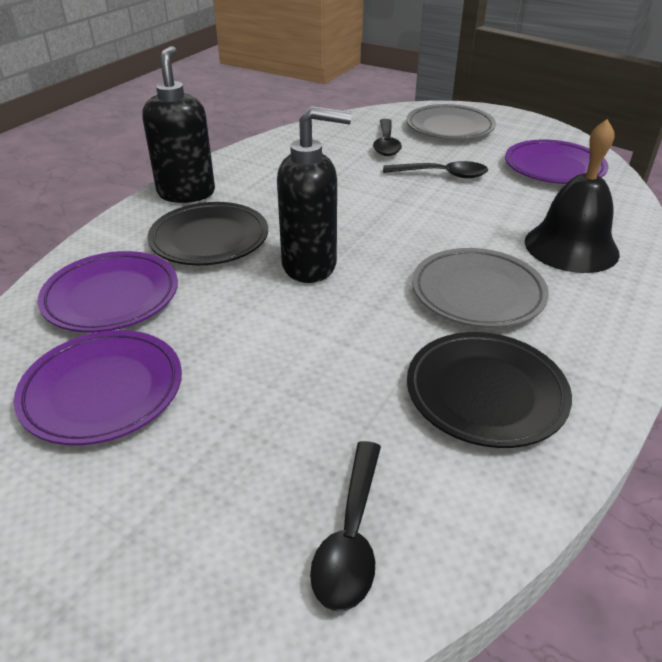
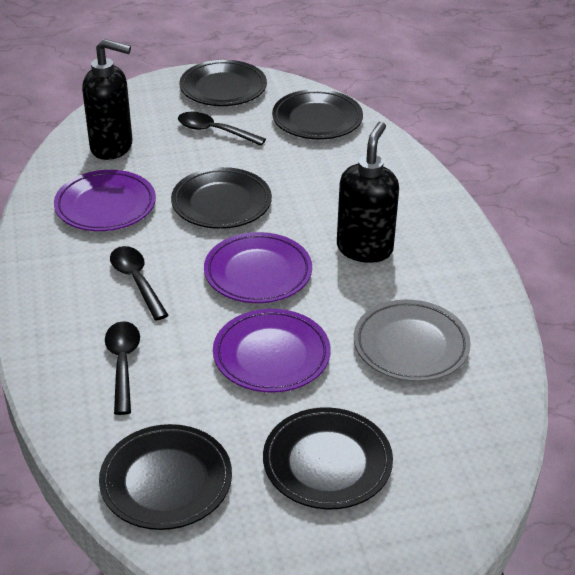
black bell: 1 -> 0
black plate: 2 -> 5
grey plate: 2 -> 1

